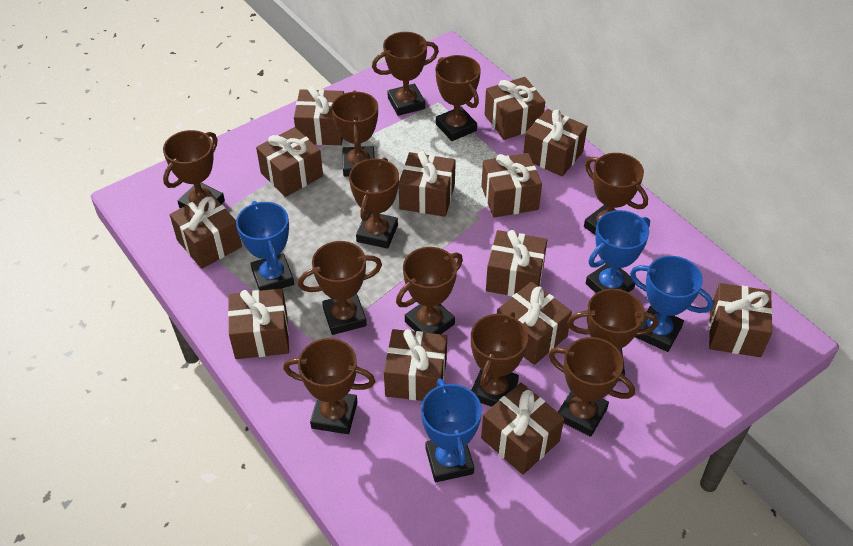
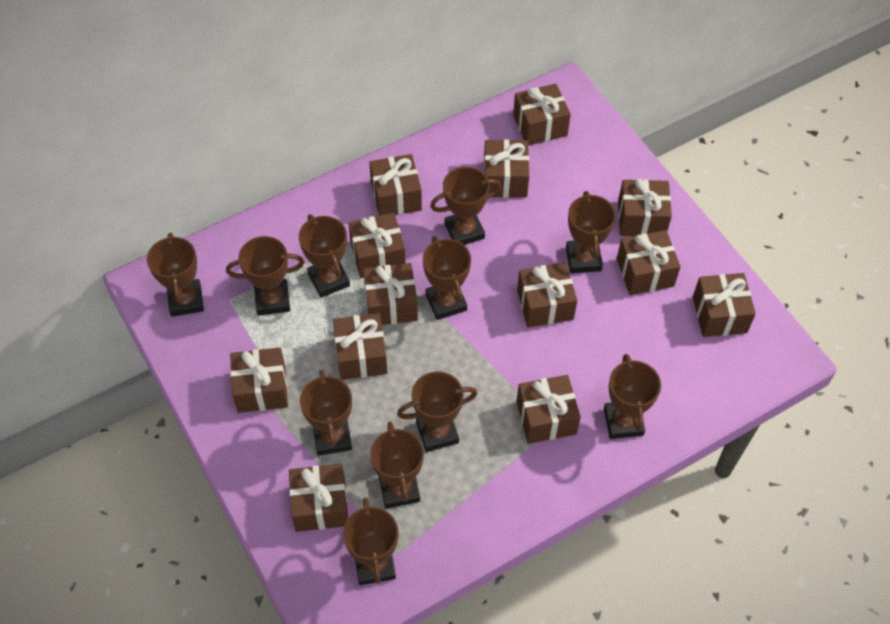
blue trophy: 4 -> 0
brown trophy: 12 -> 11

